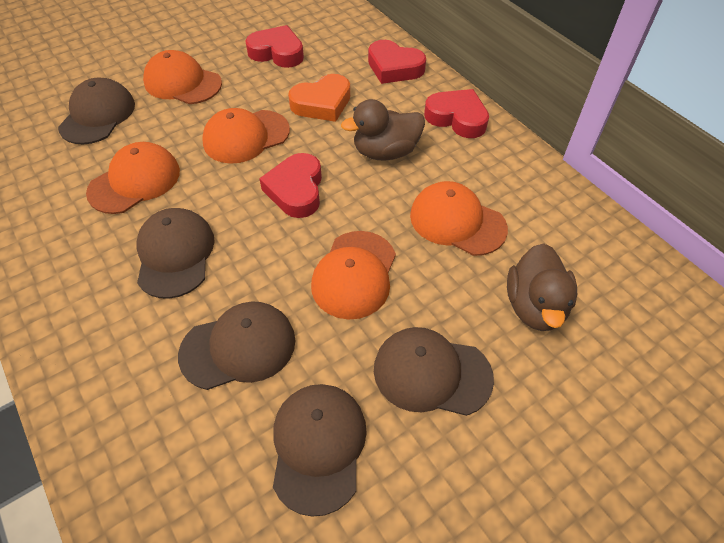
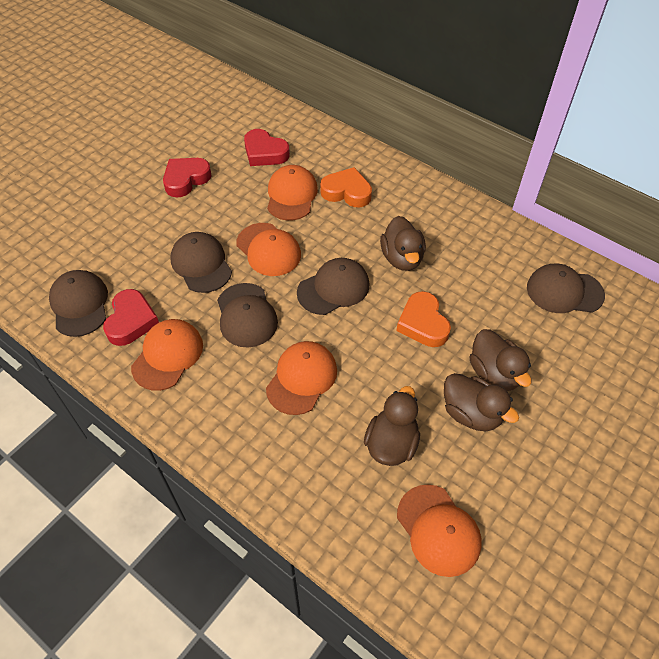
brown duck: 2 -> 4
orange heart: 1 -> 2
red heart: 4 -> 3

